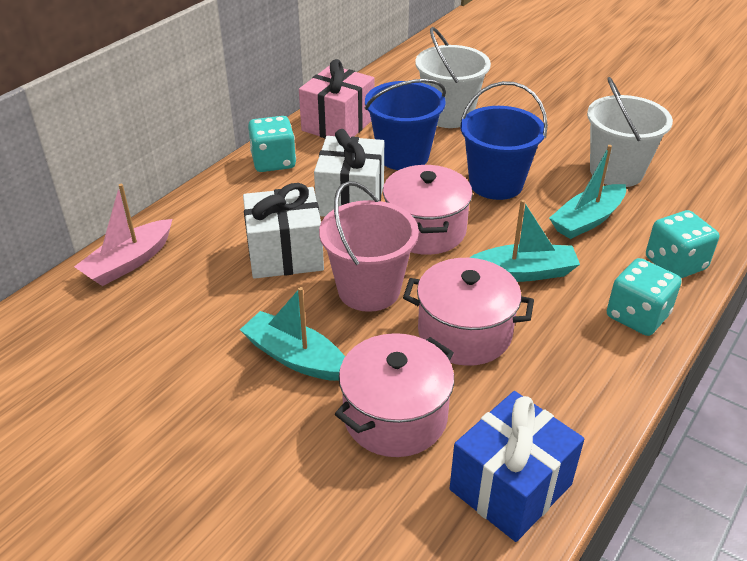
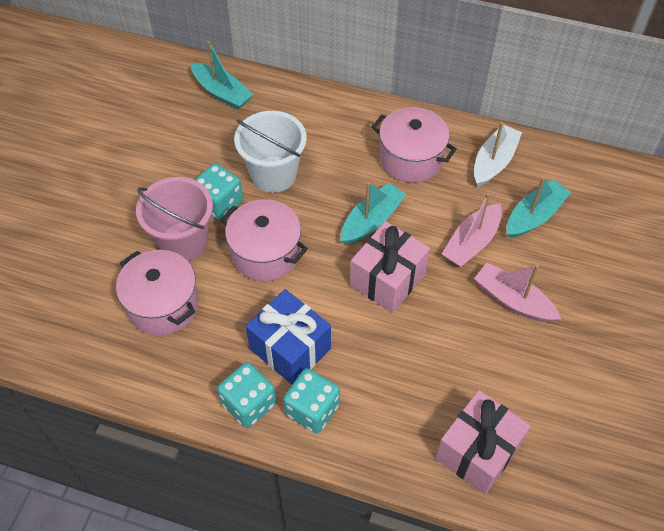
blue bucket: 2 -> 0
pink boat: 1 -> 2
pink gift: 1 -> 2
white boat: 0 -> 1
white bucket: 2 -> 1
white gift: 2 -> 0

